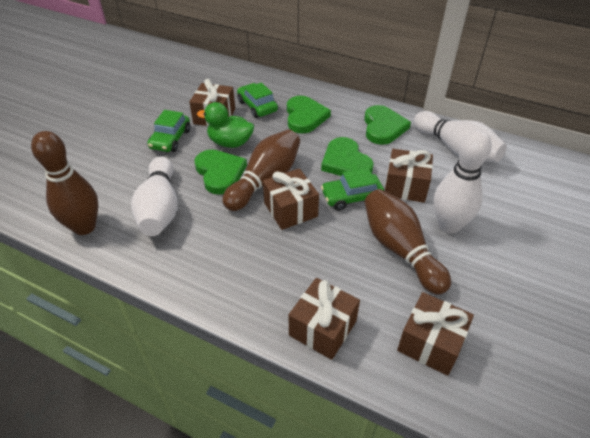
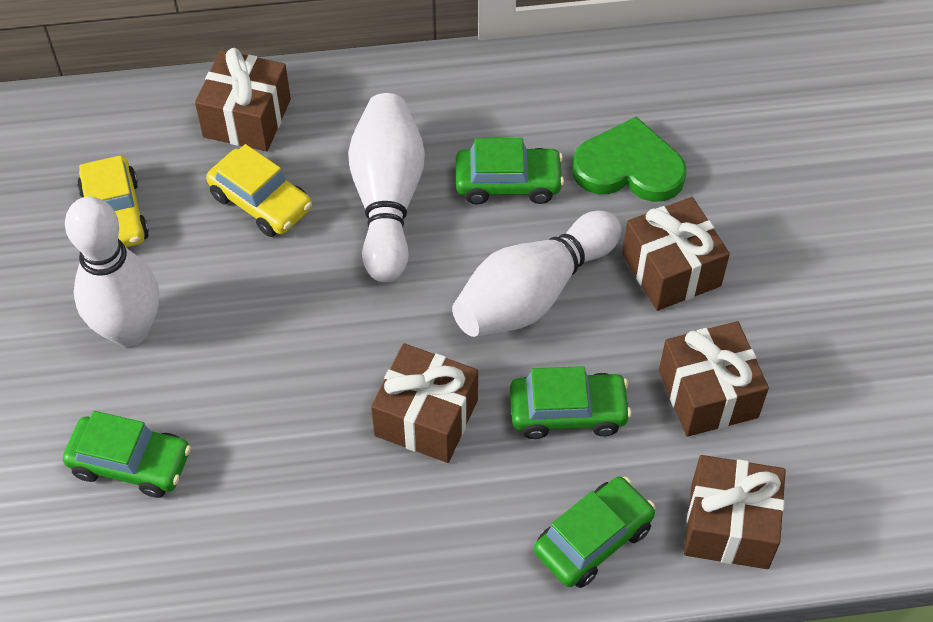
brown bowling pin: 3 -> 0
green car: 3 -> 4
green duck: 1 -> 0
green heart: 4 -> 1
yellow car: 0 -> 2

